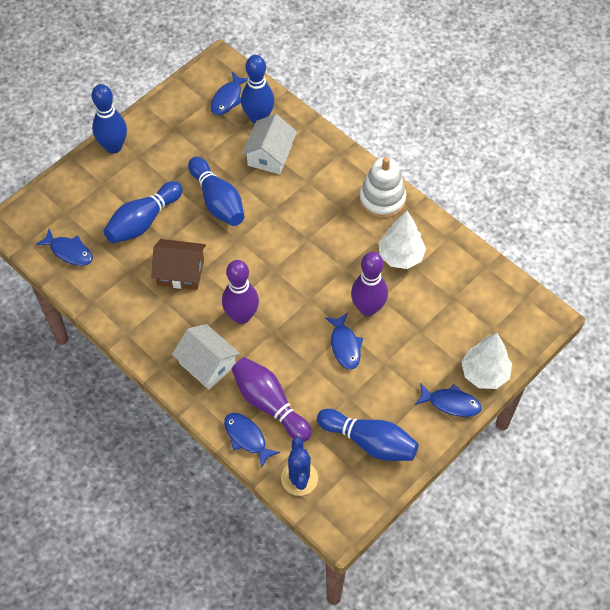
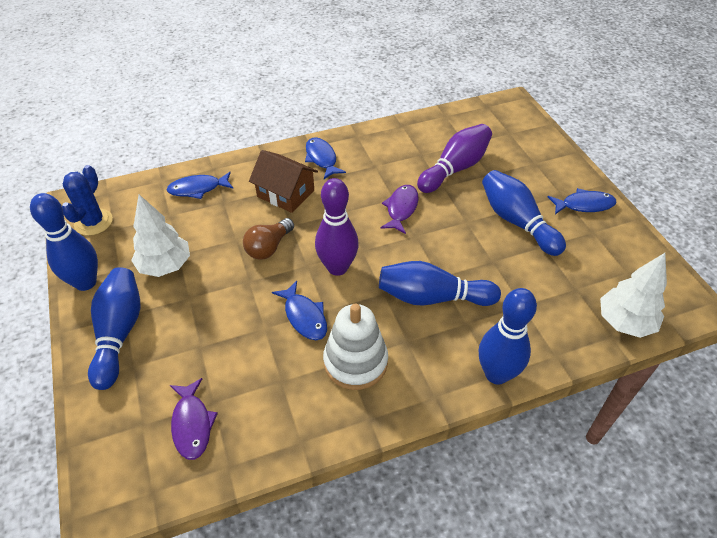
blue fish: 5 -> 4
brown light bulb: 0 -> 1
purple bowling pin: 3 -> 2
purple fish: 0 -> 2
white house: 2 -> 0

